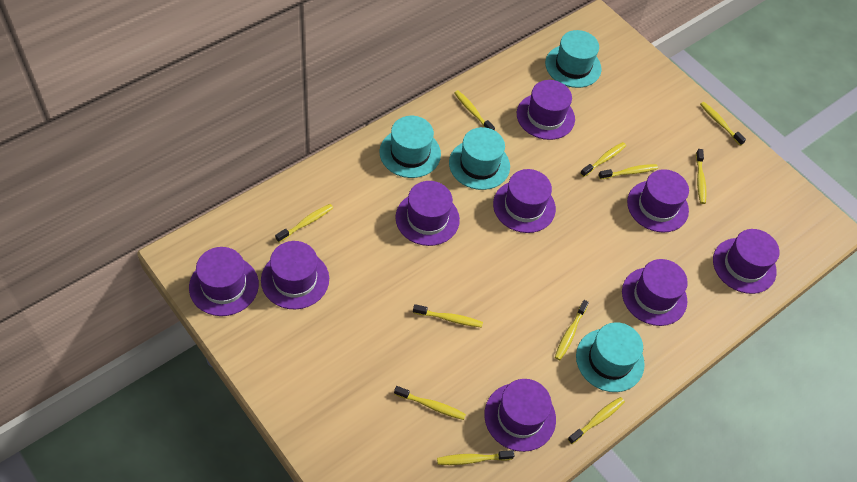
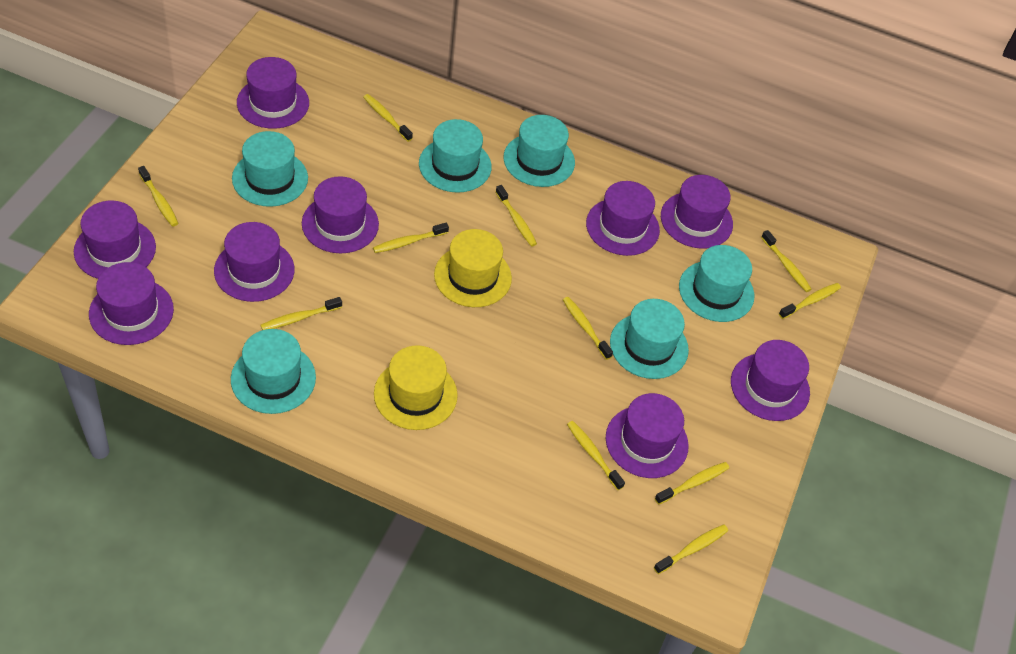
turquoise hat: 4 -> 6
yellow hat: 0 -> 2

